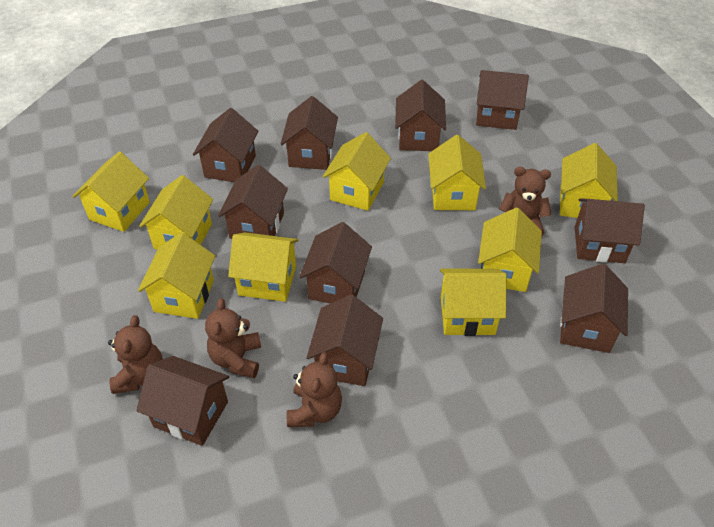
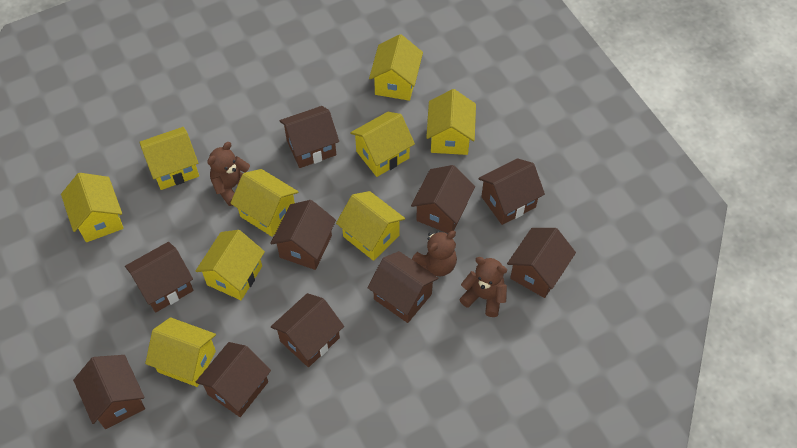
brown teddy bear: 4 -> 3

